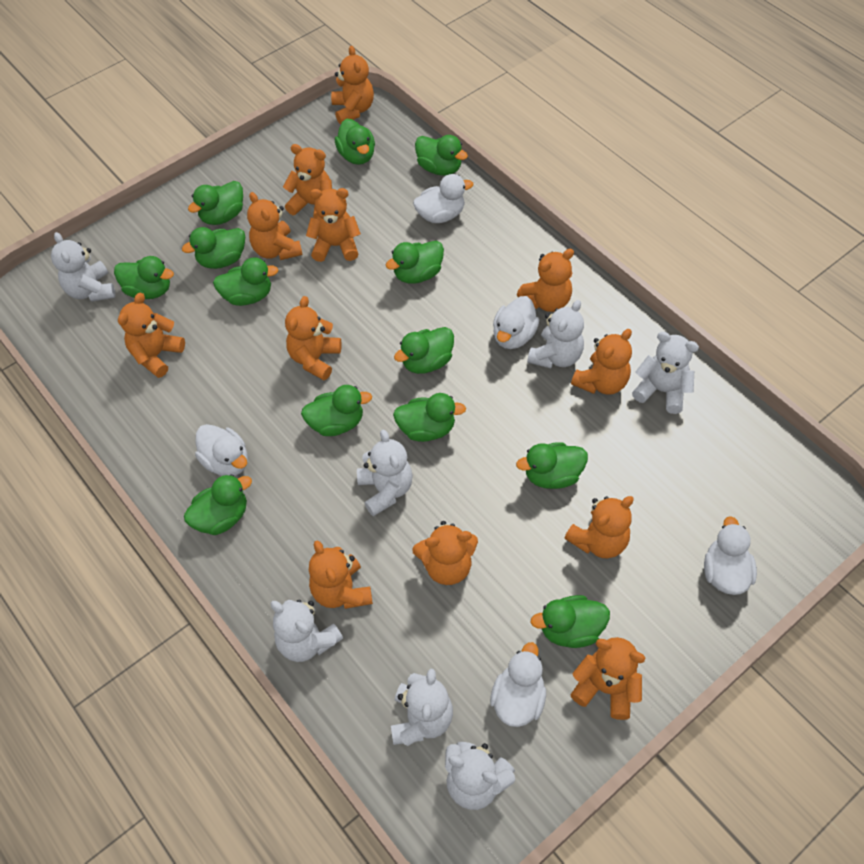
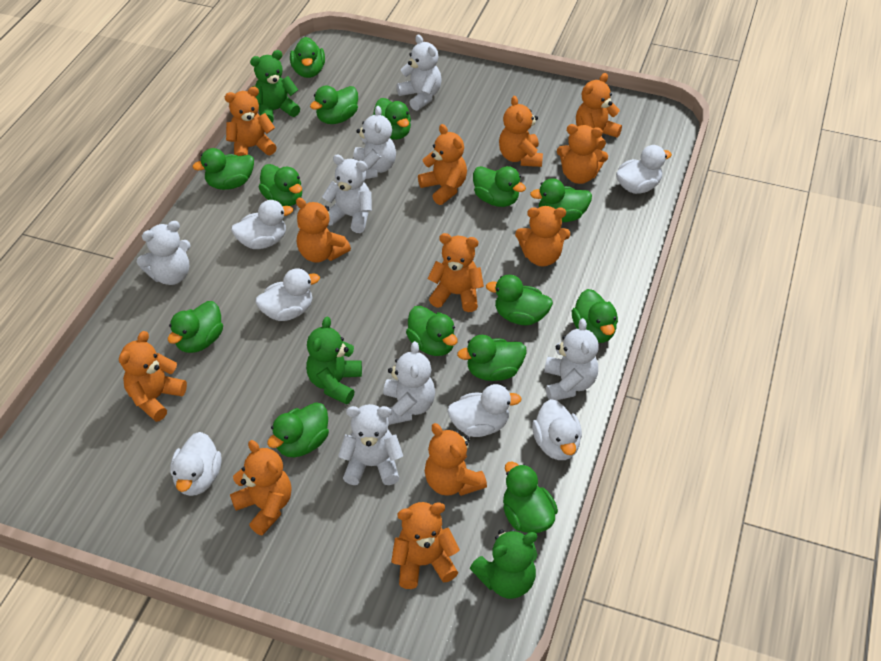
green duck: 13 -> 14
green teddy bear: 0 -> 3
white duck: 5 -> 6

